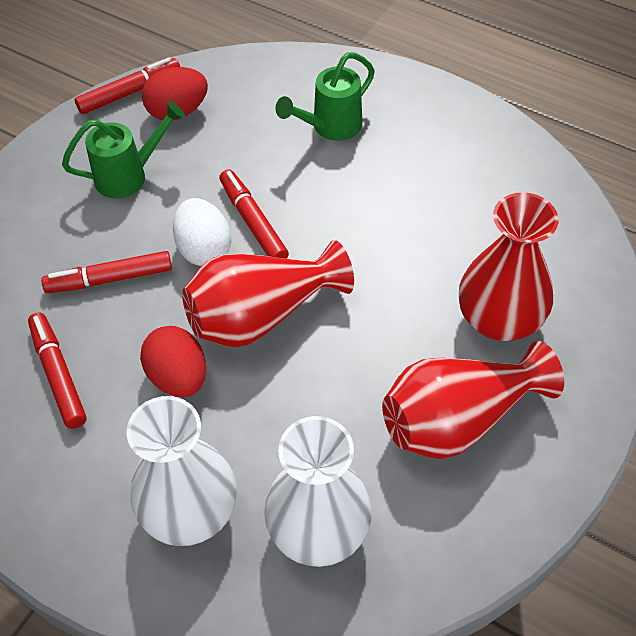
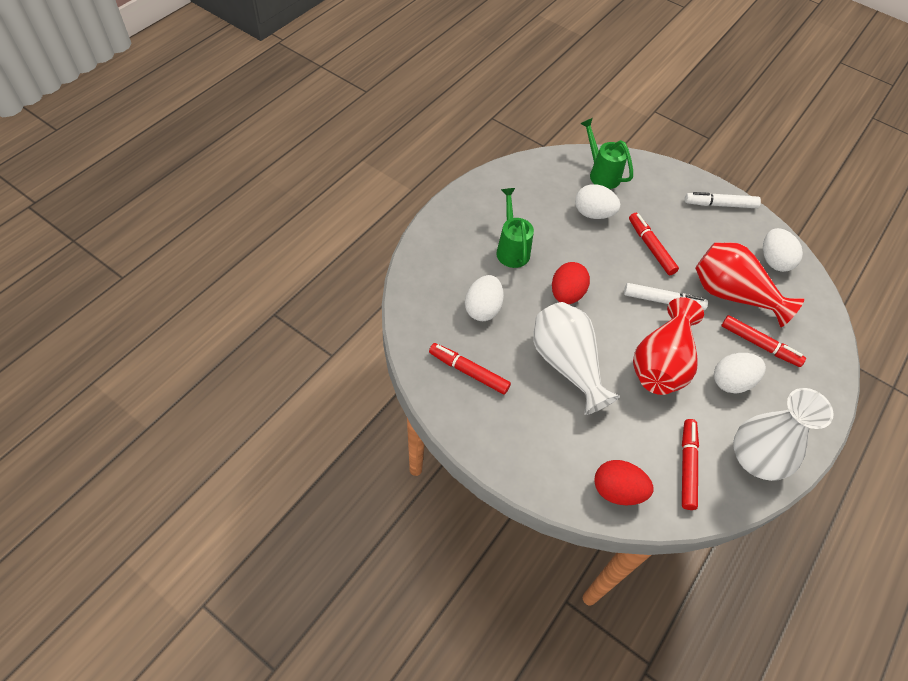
red vase: 3 -> 2
white egg: 1 -> 4
white marker: 0 -> 2

